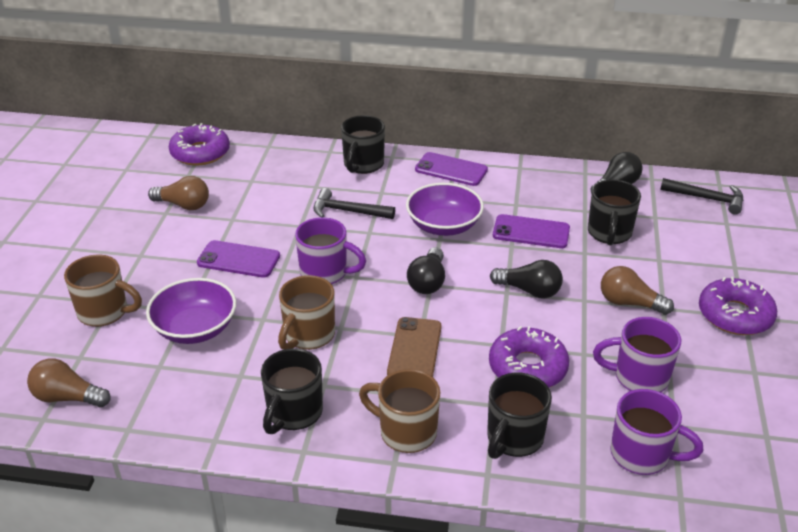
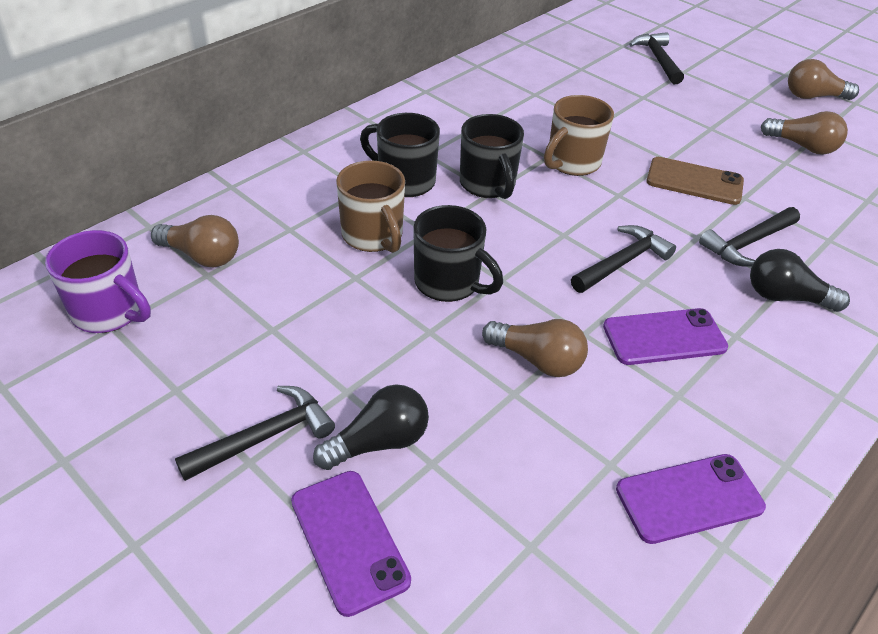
black hammer: 2 -> 4
black light bulb: 3 -> 2
black mug: 4 -> 3
brown light bulb: 3 -> 4
brown mug: 3 -> 2
purple bowl: 2 -> 0
purple donut: 3 -> 0
purple mug: 3 -> 1

